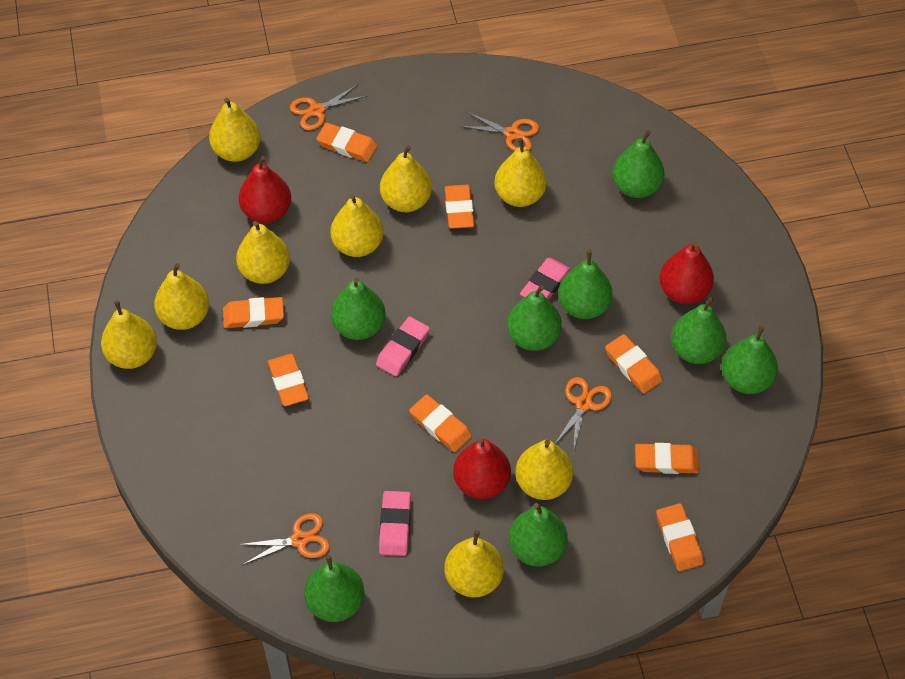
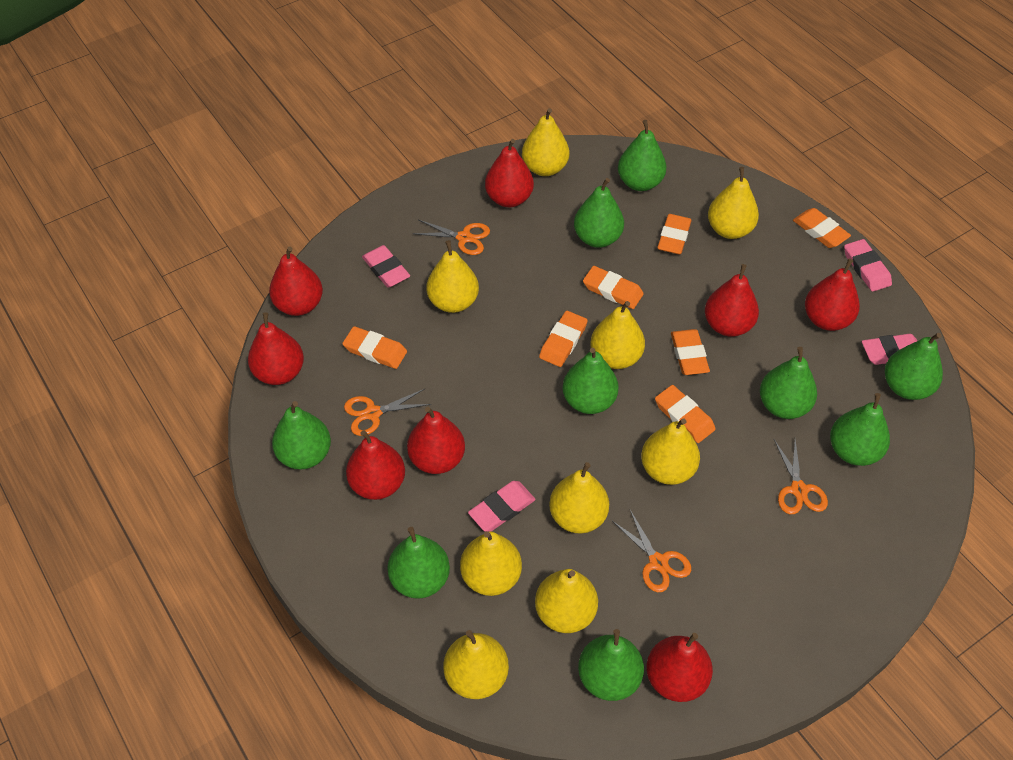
green pear: 8 -> 9
orange eraser: 8 -> 7
pink eraser: 3 -> 4
red pear: 3 -> 8

